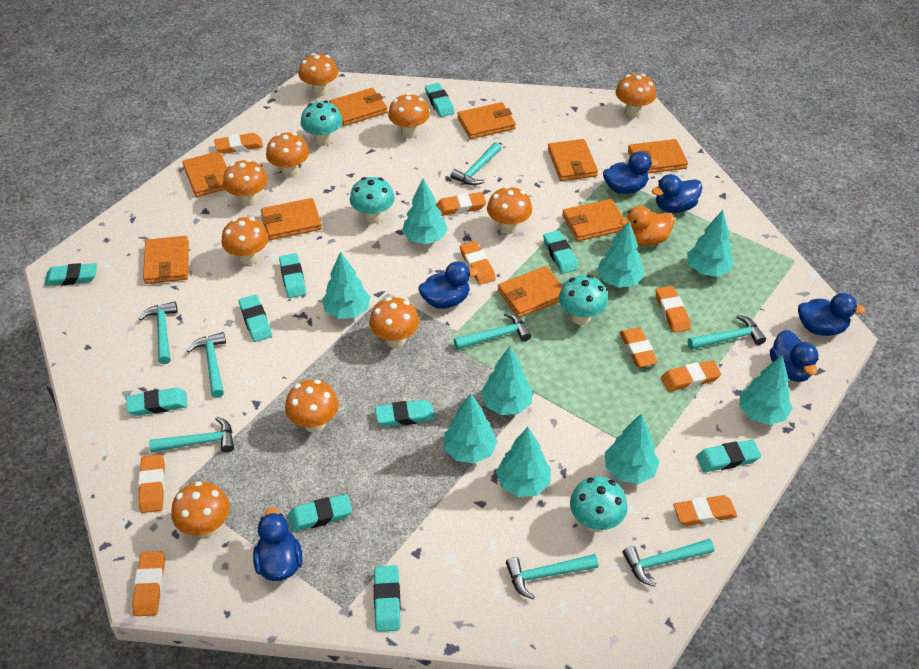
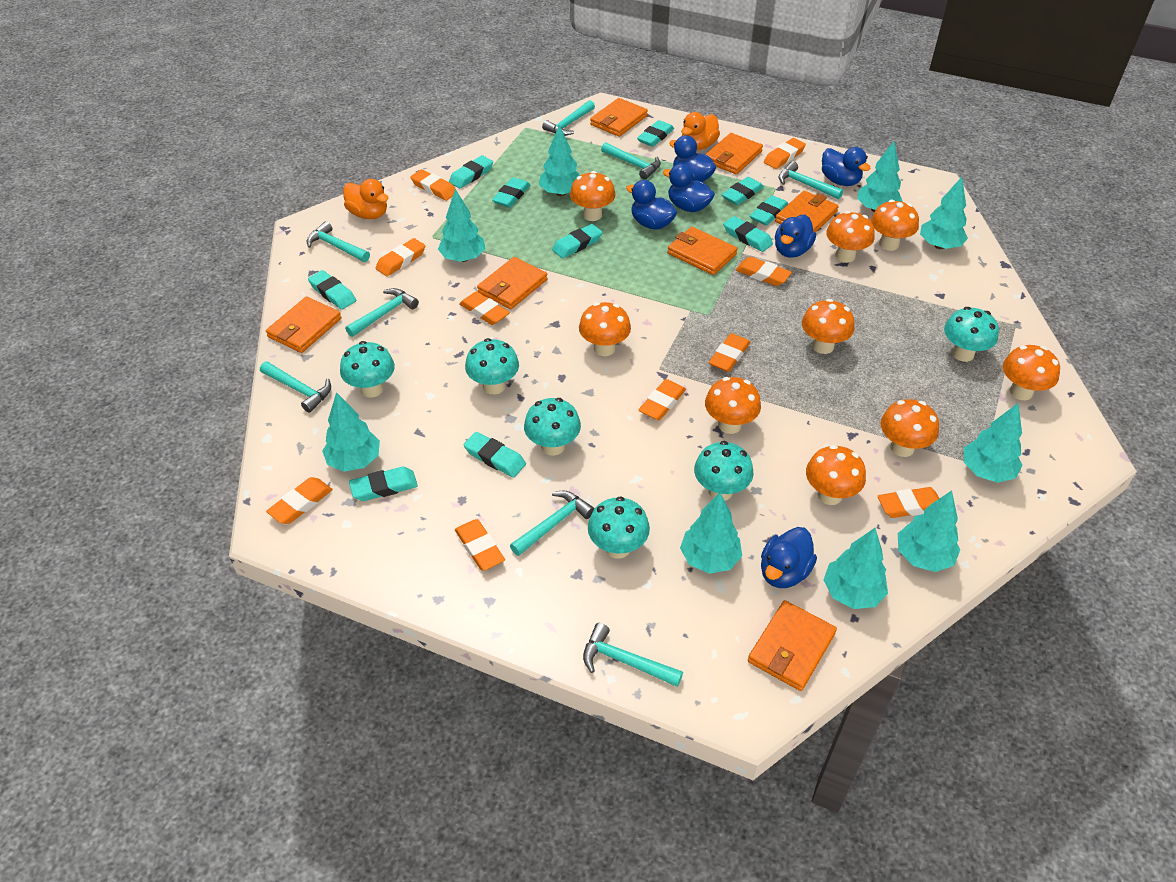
orange duck: 1 -> 2
orange eraser: 9 -> 10
orange mushroom: 10 -> 9
orange wallet: 9 -> 7
turquoise mushroom: 4 -> 6

